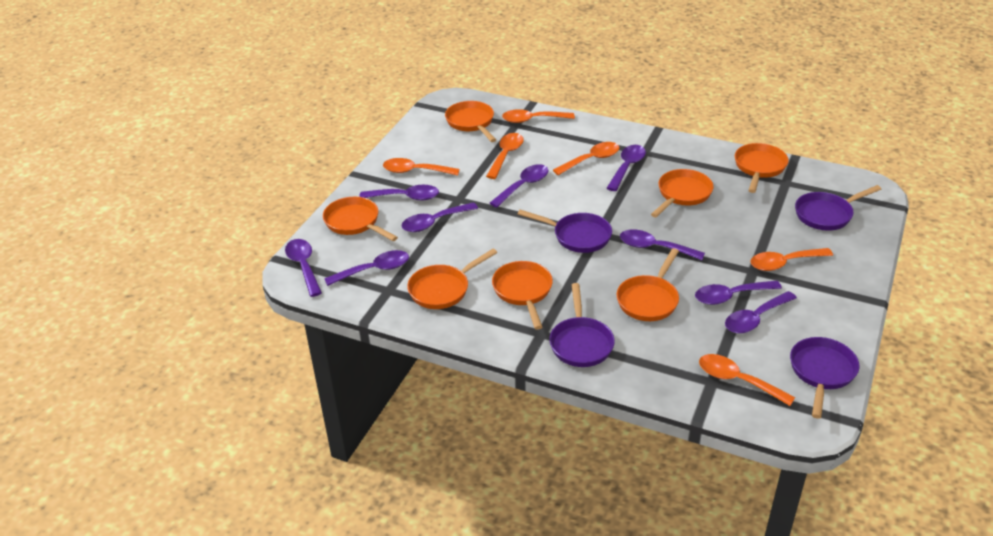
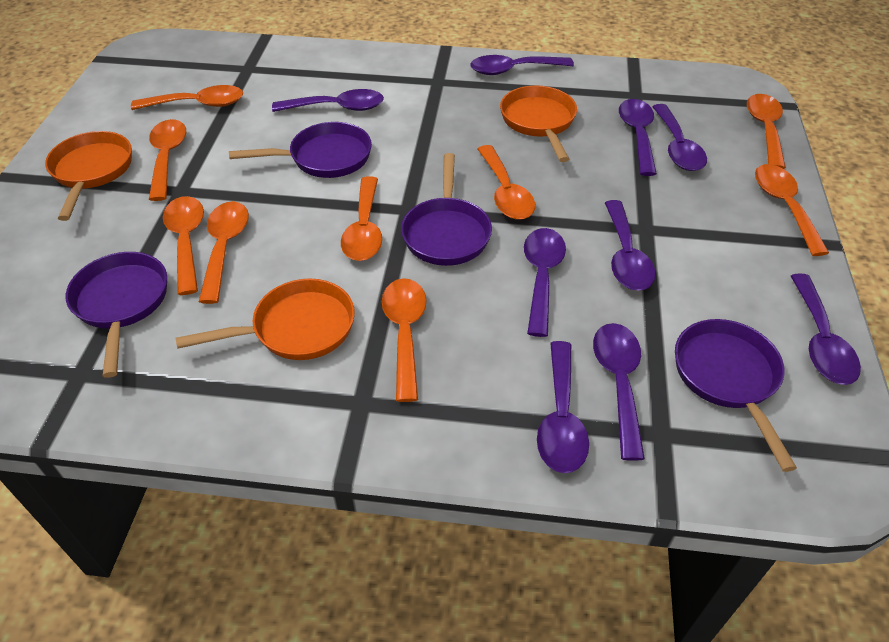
orange pan: 7 -> 3
orange spoon: 6 -> 9

